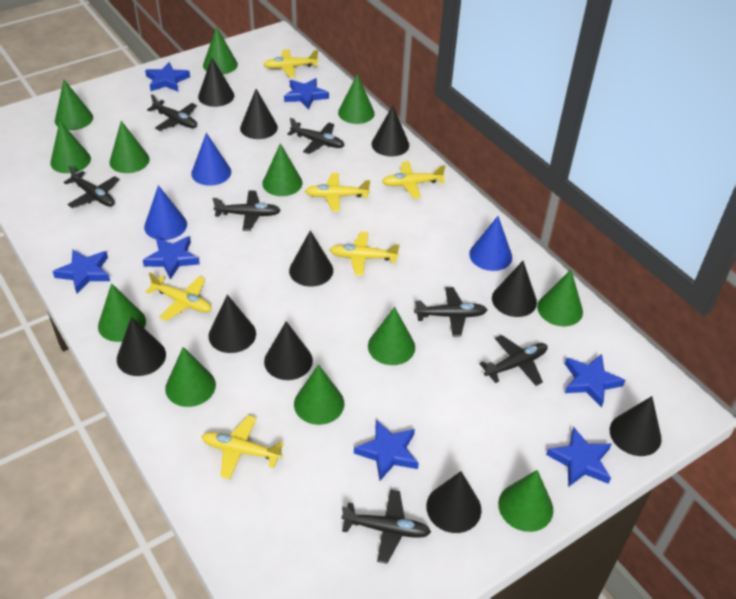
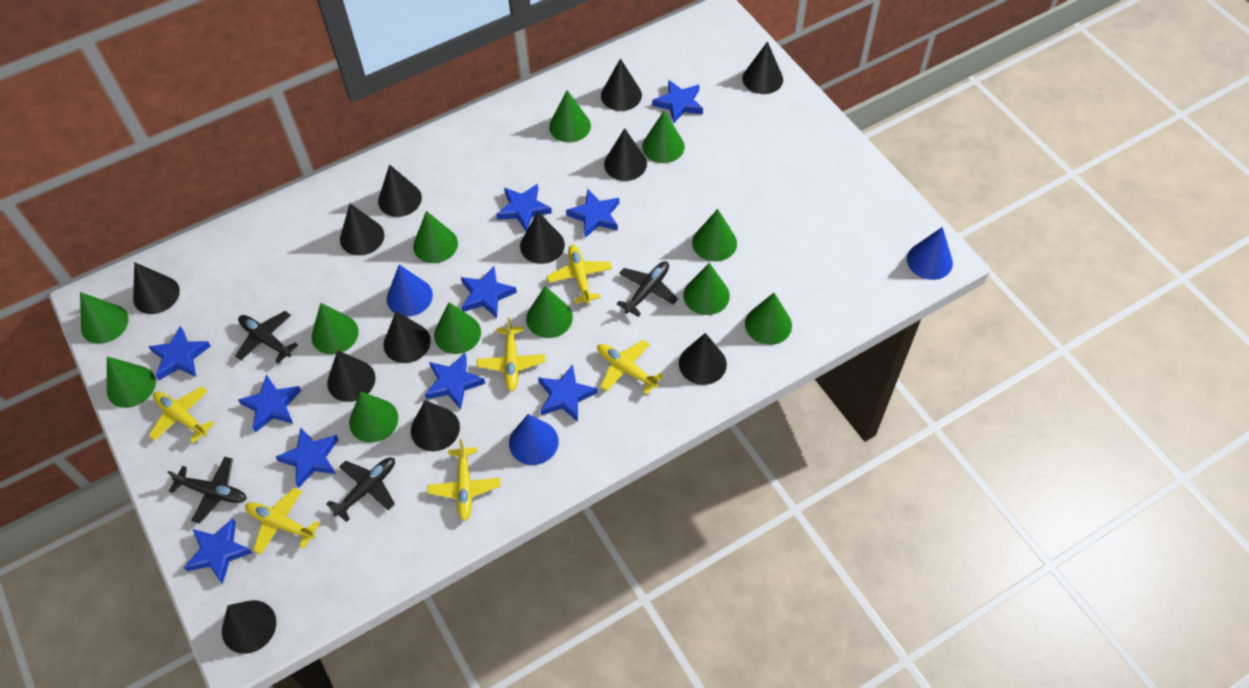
black cone: 10 -> 12
black plane: 7 -> 4
blue star: 7 -> 10

